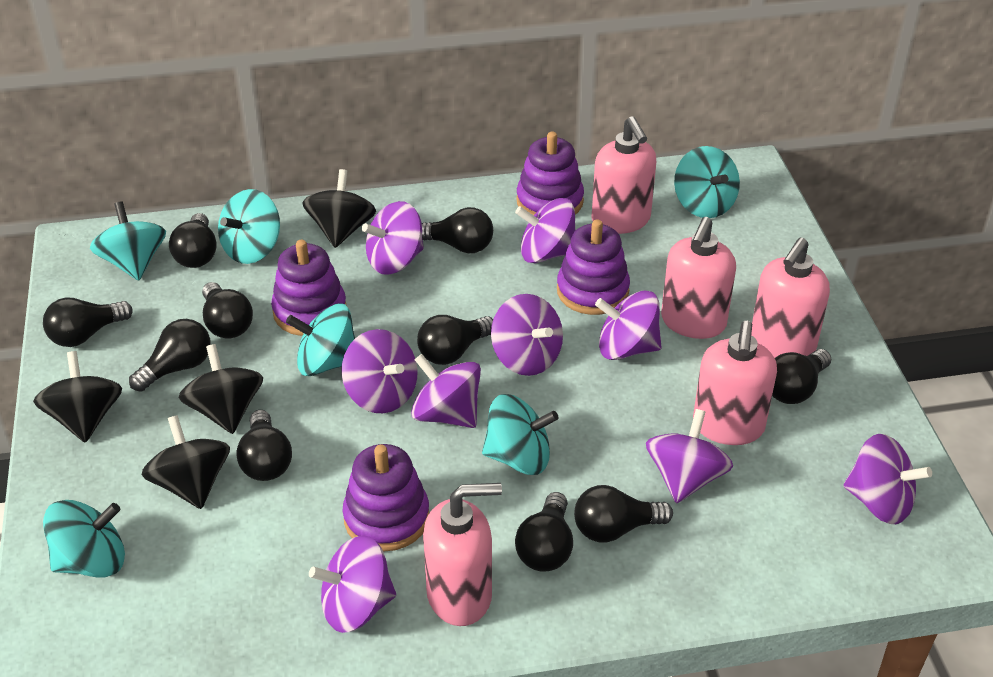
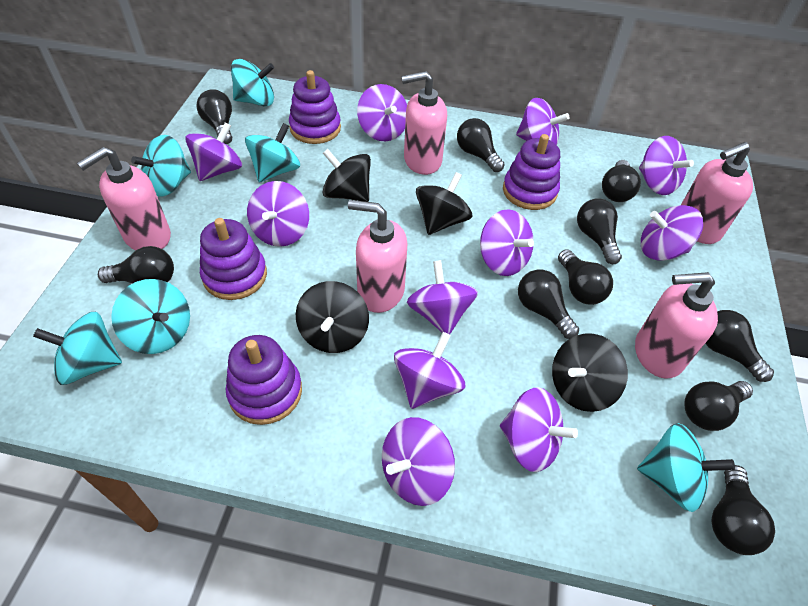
purple spinning top: 9 -> 11

